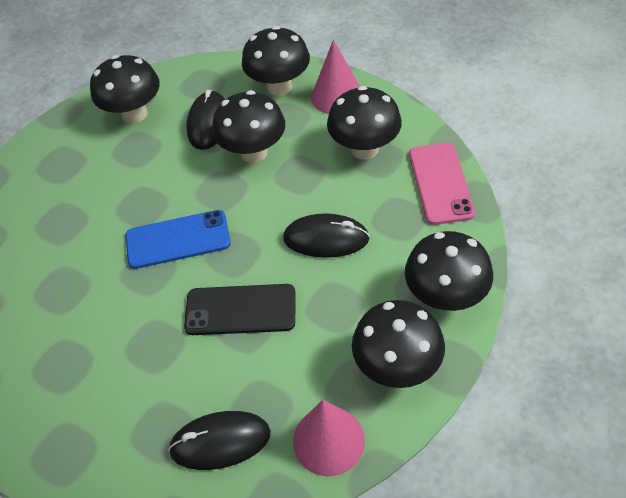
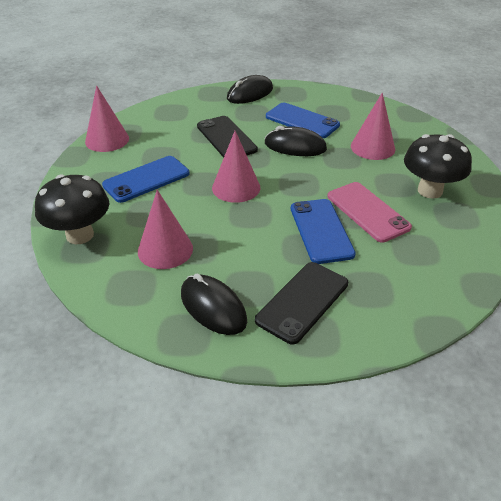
black mushroom: 6 -> 2
black phone: 1 -> 2
blue phone: 1 -> 3
pink cone: 2 -> 4

